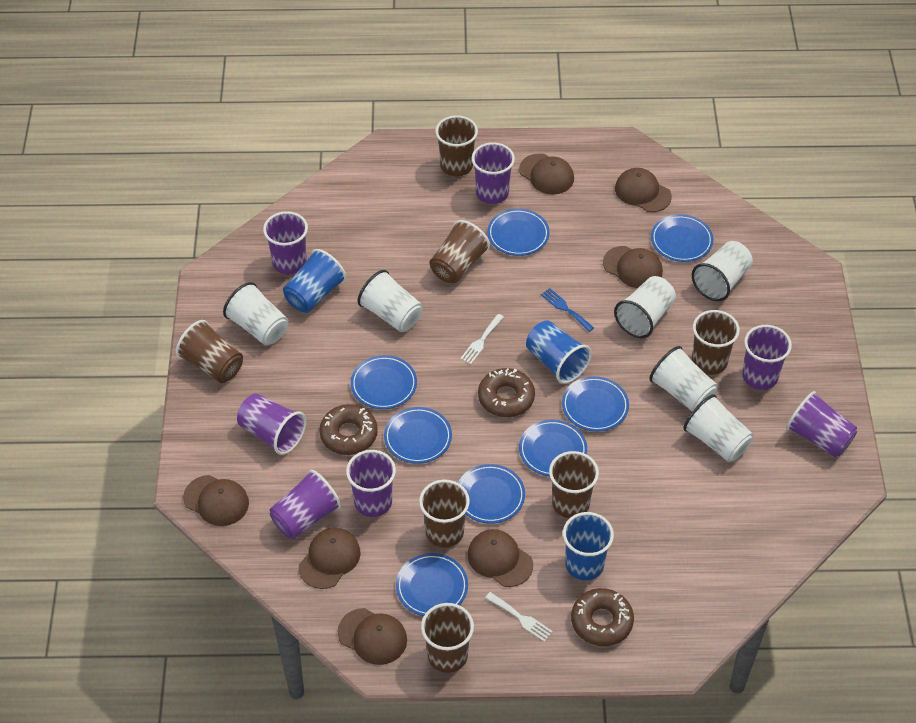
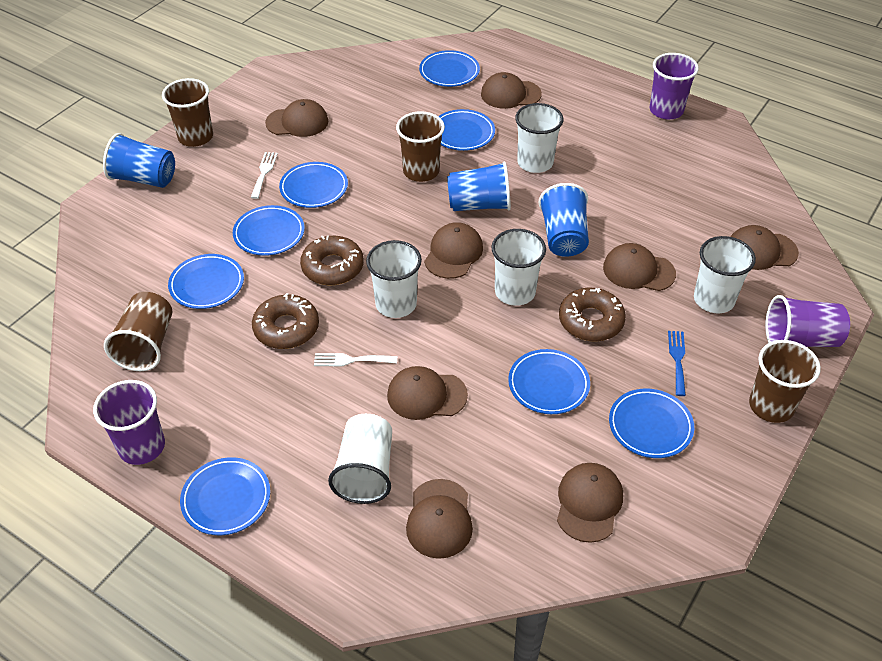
brown cap: 7 -> 8
brown cup: 7 -> 4
purple cup: 7 -> 3
white cup: 6 -> 5

